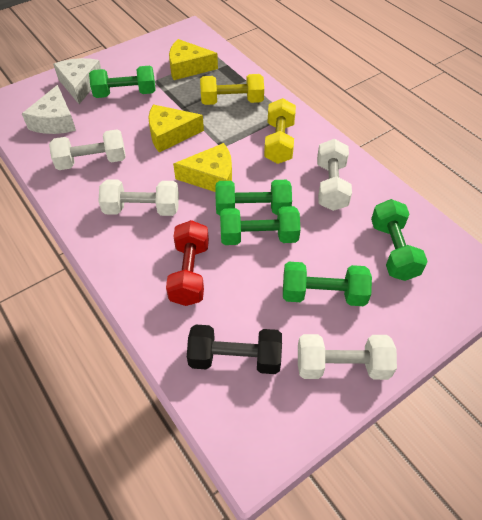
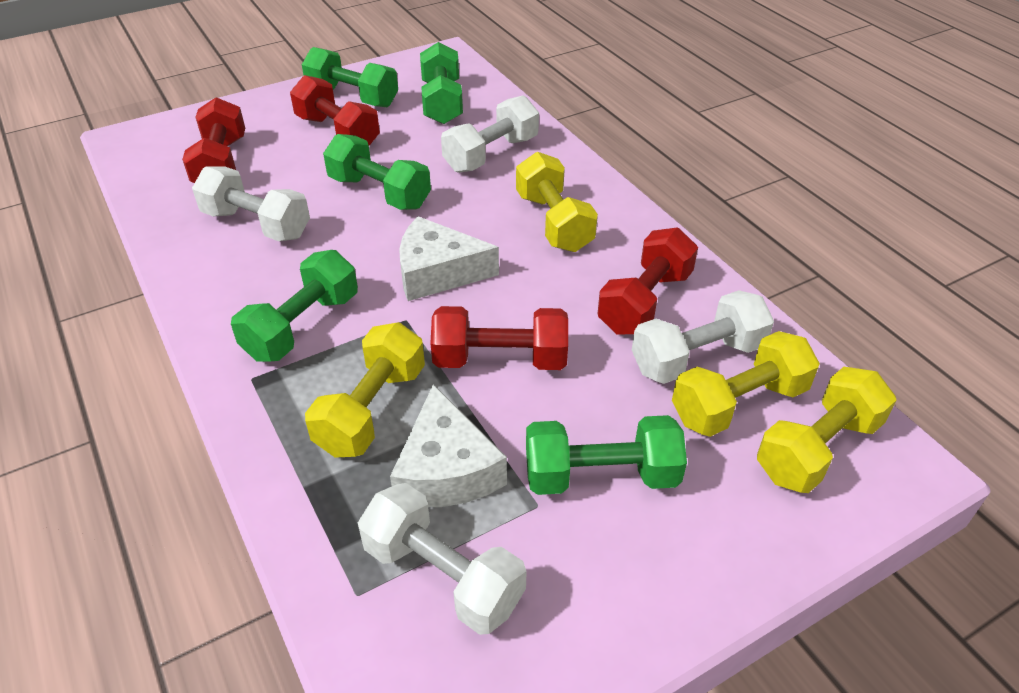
black dumbbell: 1 -> 0
red dumbbell: 1 -> 4
yellow cheese: 3 -> 0
yellow dumbbell: 2 -> 4

